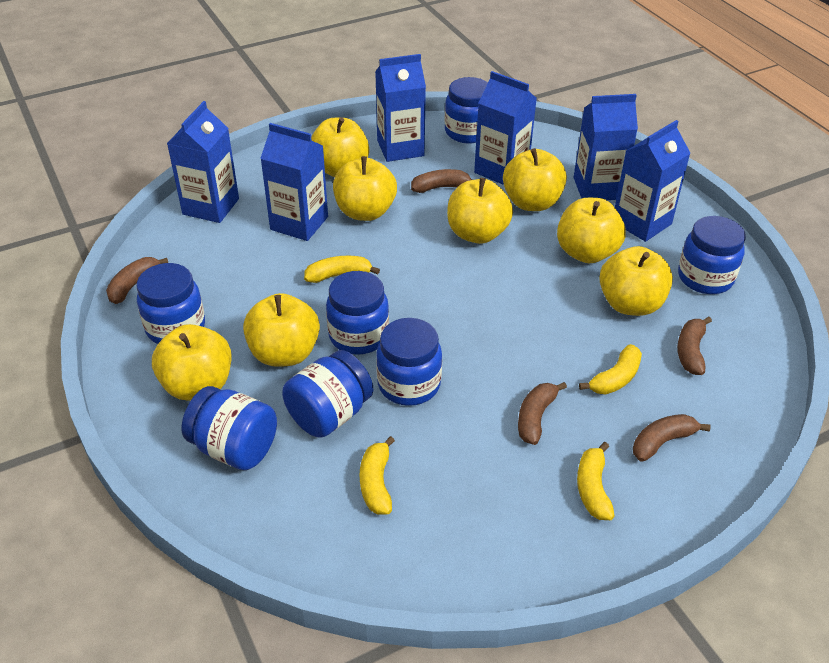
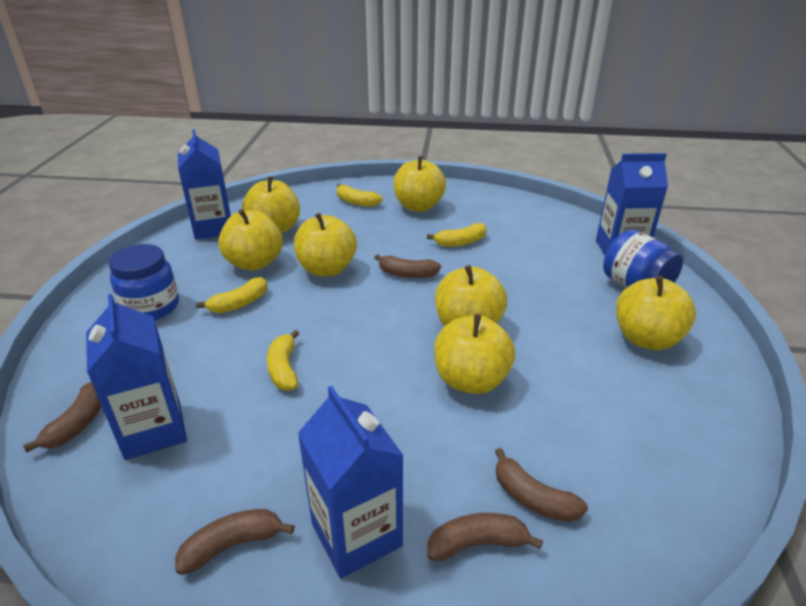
blue carton: 6 -> 4
blue jar: 7 -> 2
yellow apple: 8 -> 7

